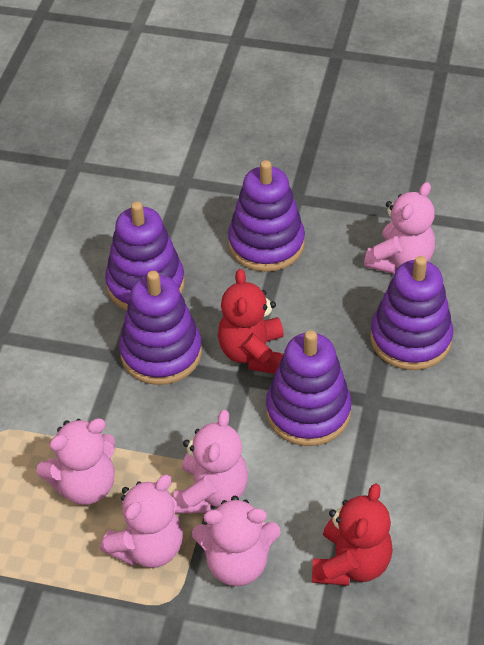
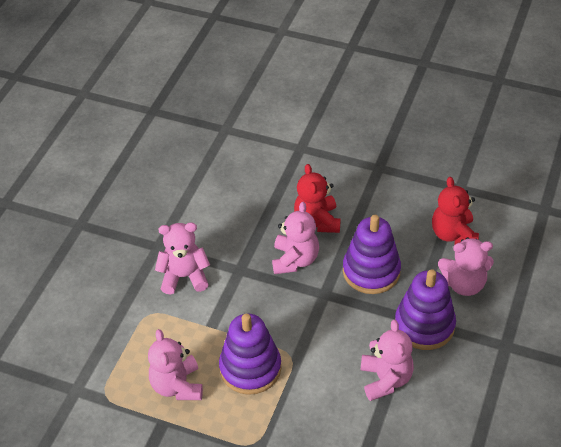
purple stacking toy: 5 -> 3

